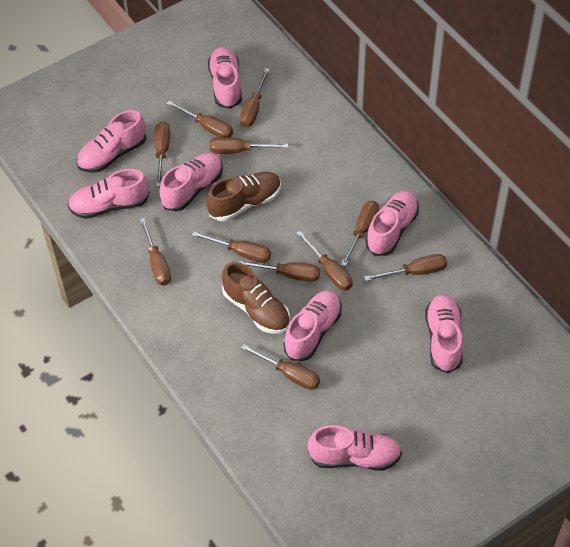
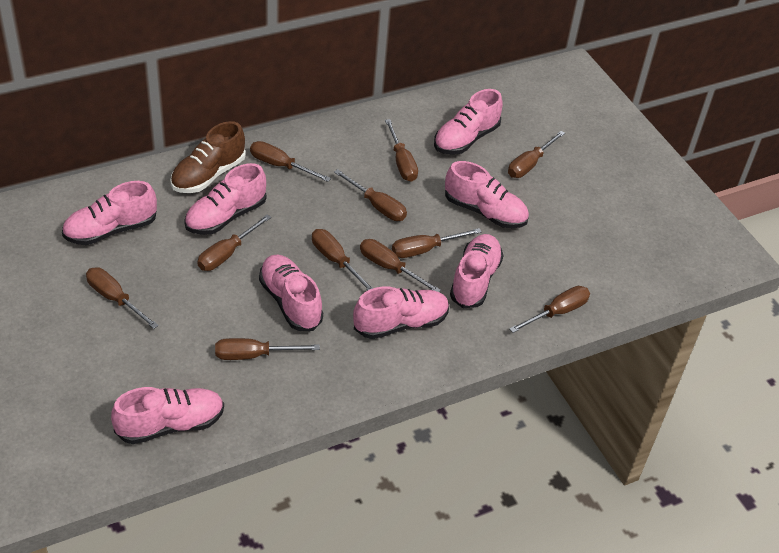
brown shoe: 2 -> 1

